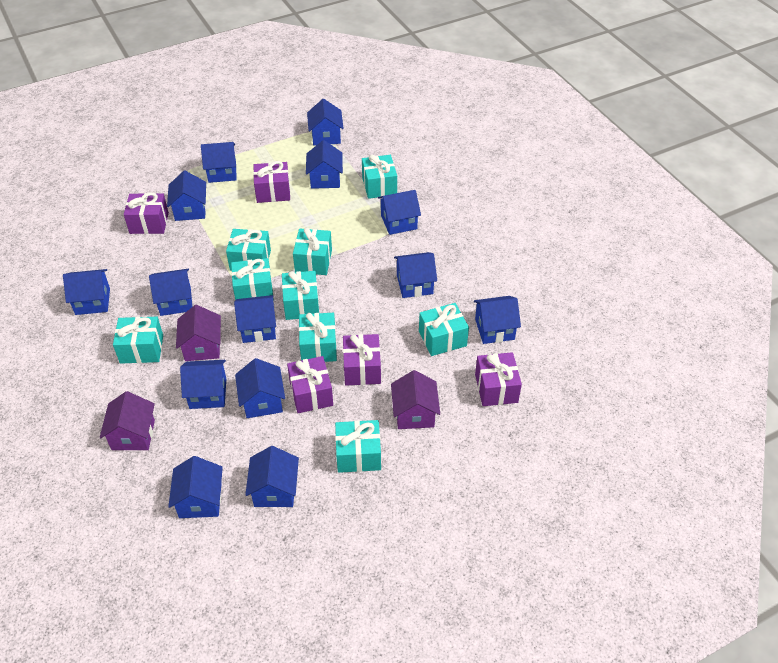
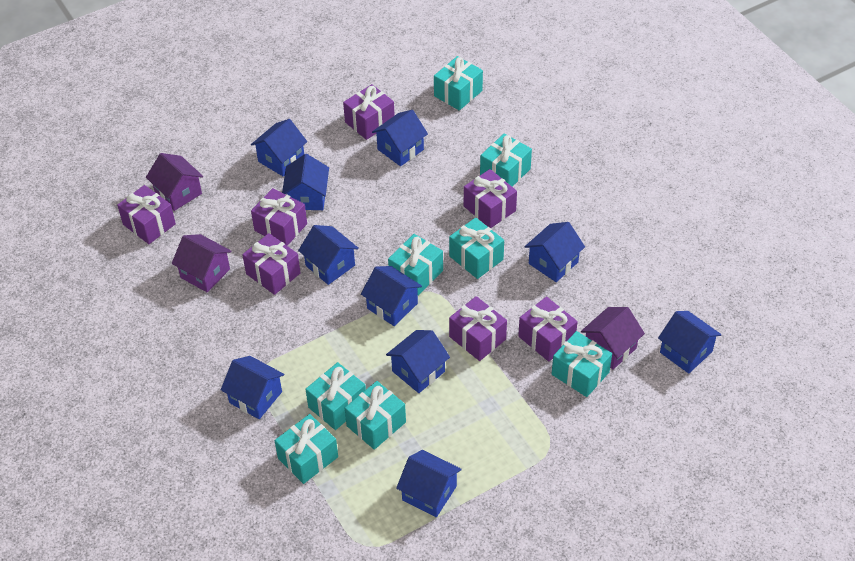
blue house: 14 -> 10
purple gift: 5 -> 7
turquoise gift: 9 -> 8

